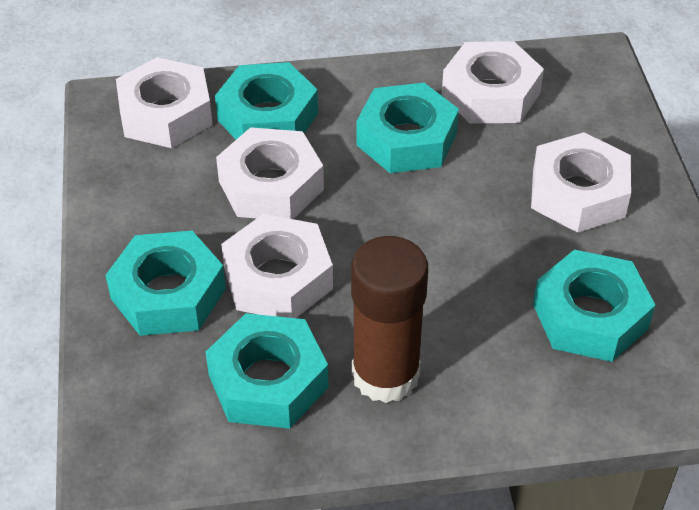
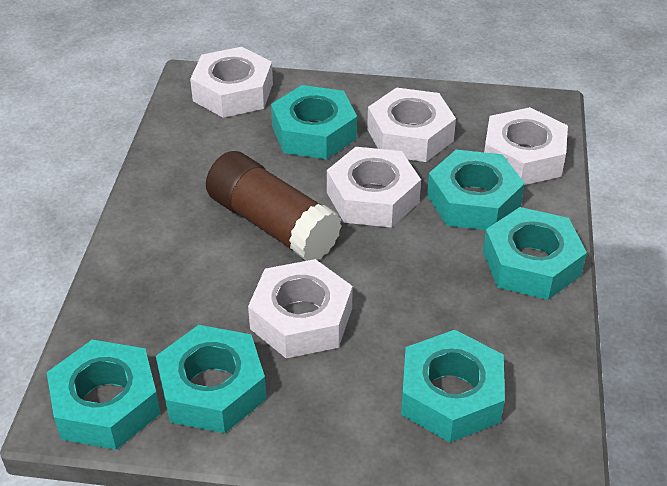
turquoise nut: 5 -> 6

